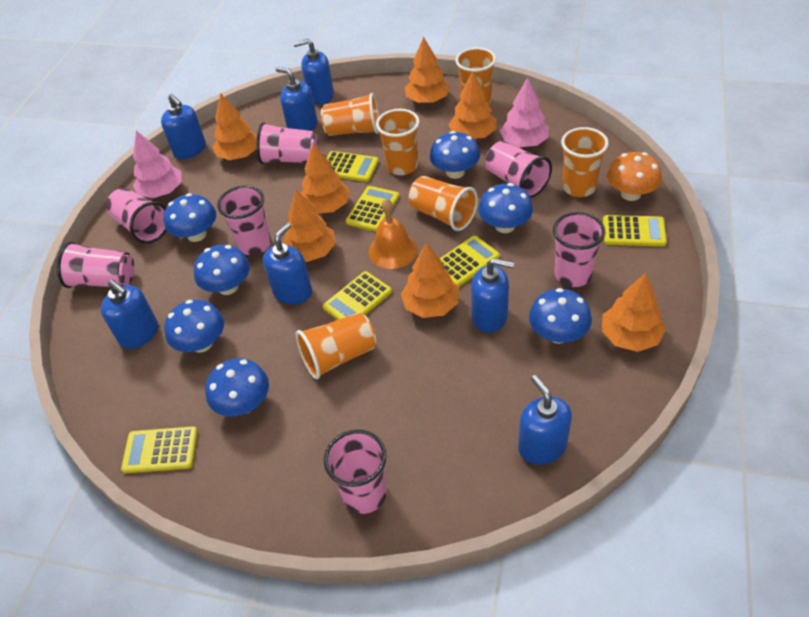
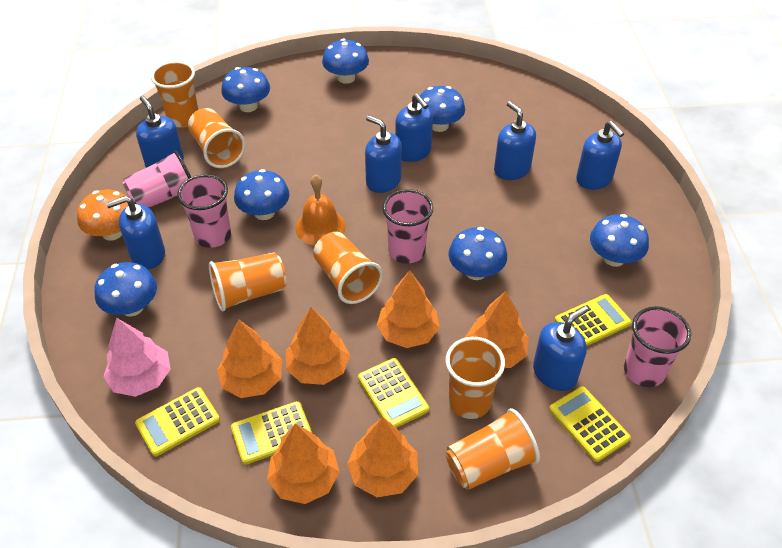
orange tree: 7 -> 6
pink cup: 7 -> 4
pink tree: 2 -> 1
yellow calculator: 6 -> 5

